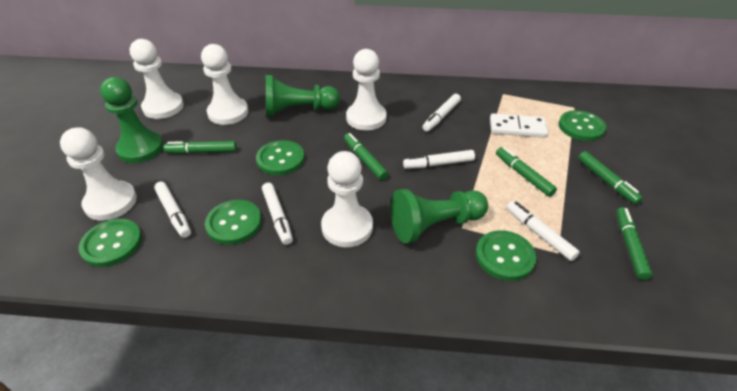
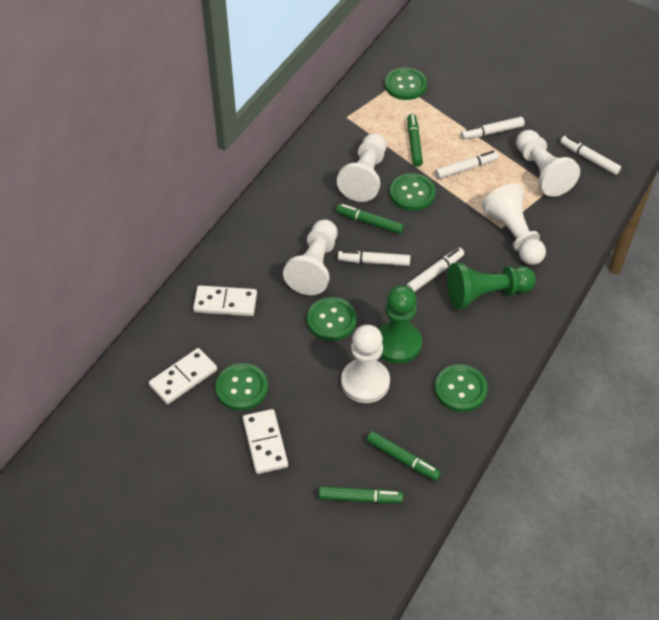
green marker: 5 -> 4
green pawn: 3 -> 2
white domino: 1 -> 3

